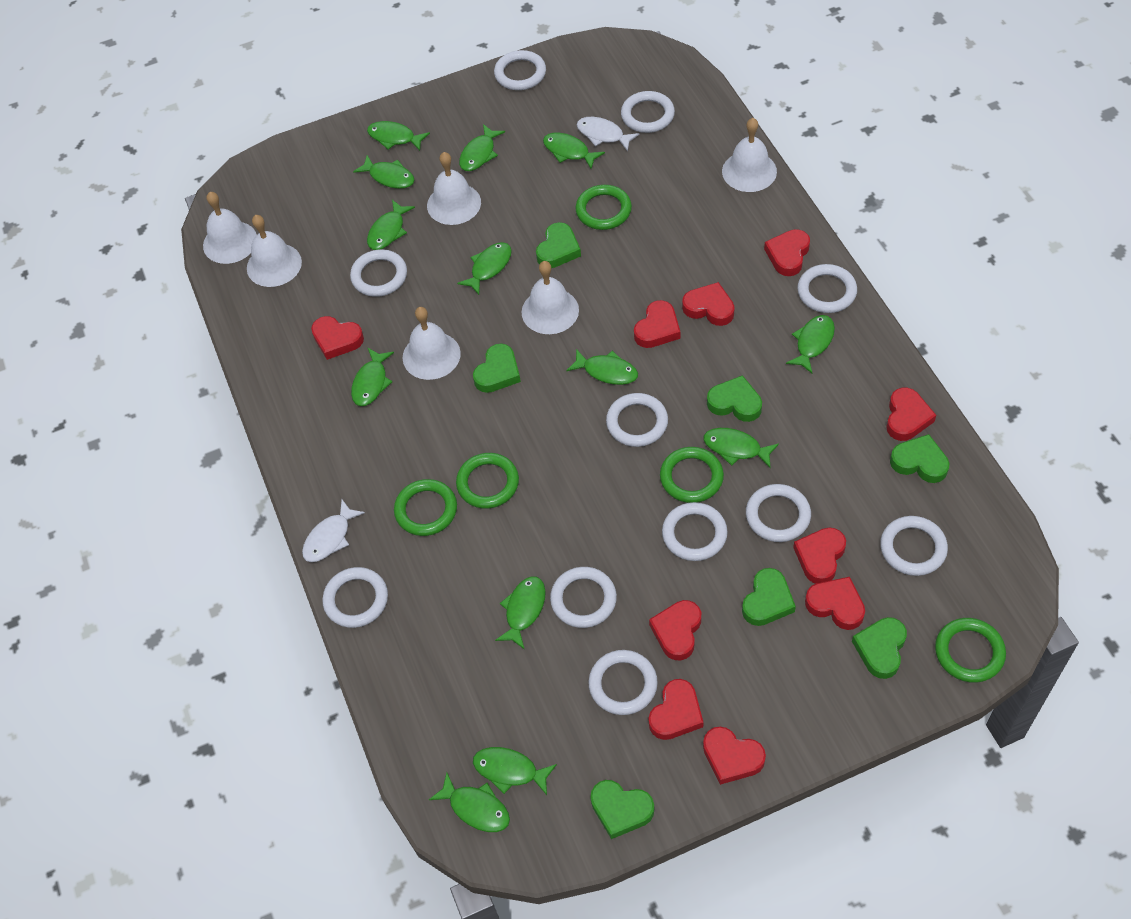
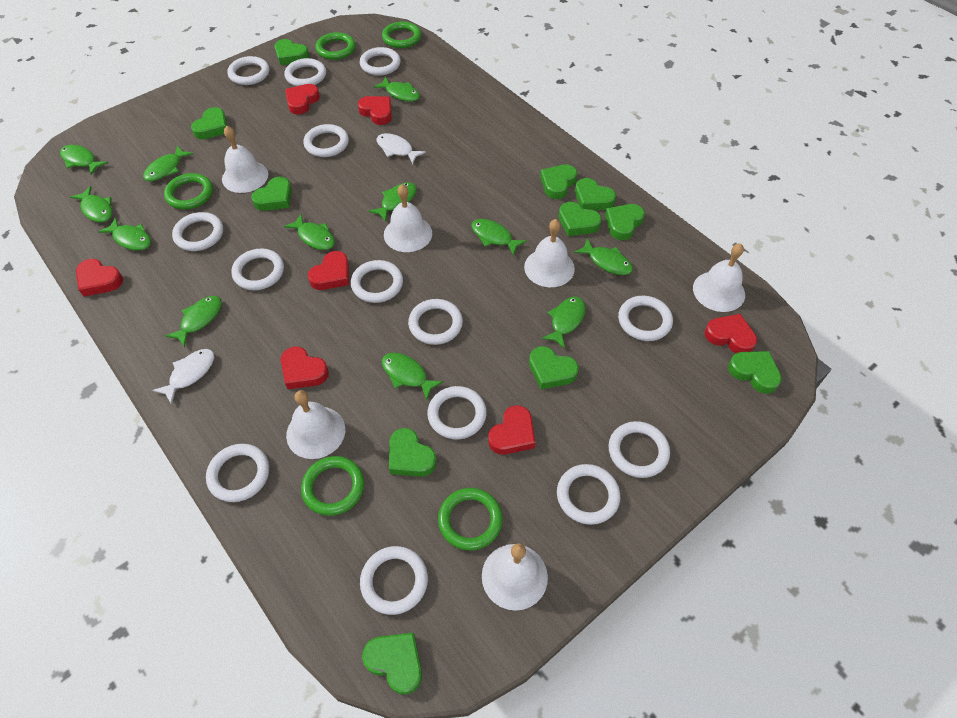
green fish: 13 -> 12
green heart: 7 -> 11
red heart: 10 -> 7
white ring: 11 -> 14

